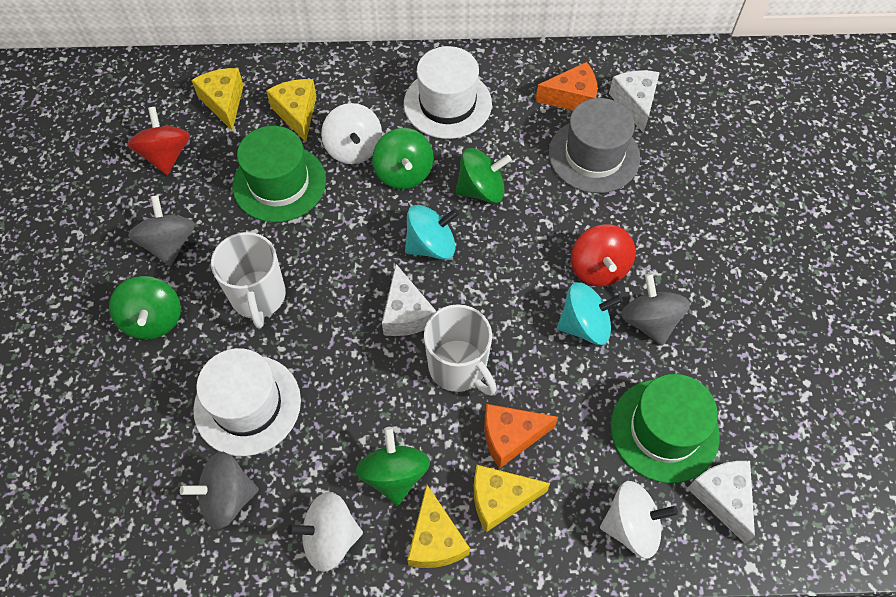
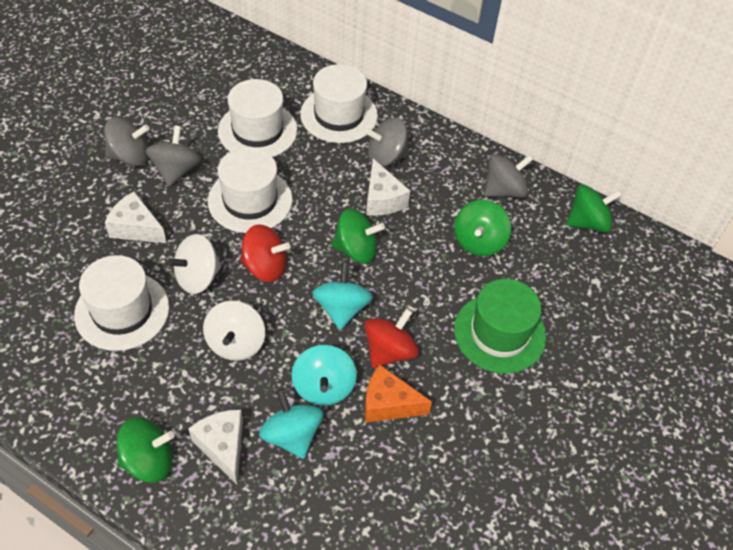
green hat: 2 -> 1
grey hat: 1 -> 0
grey spinning top: 3 -> 4
orange cheese: 2 -> 1
turquoise spinning top: 2 -> 3
white hat: 2 -> 4
white mug: 2 -> 0
white spinning top: 3 -> 2
yellow cheese: 4 -> 0

